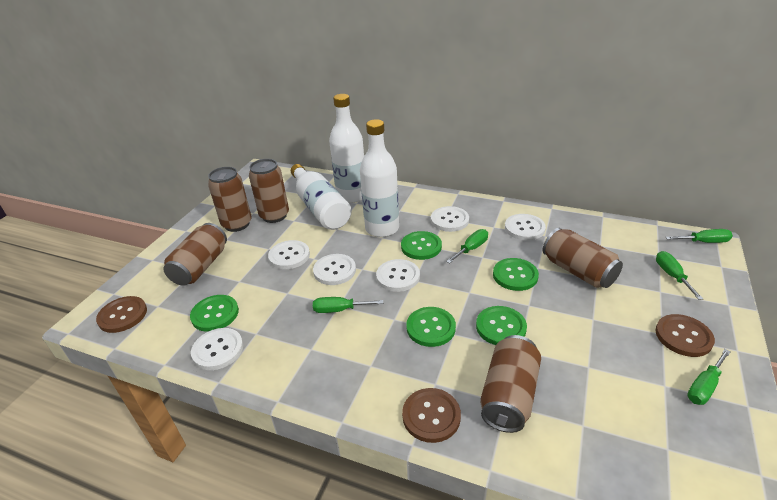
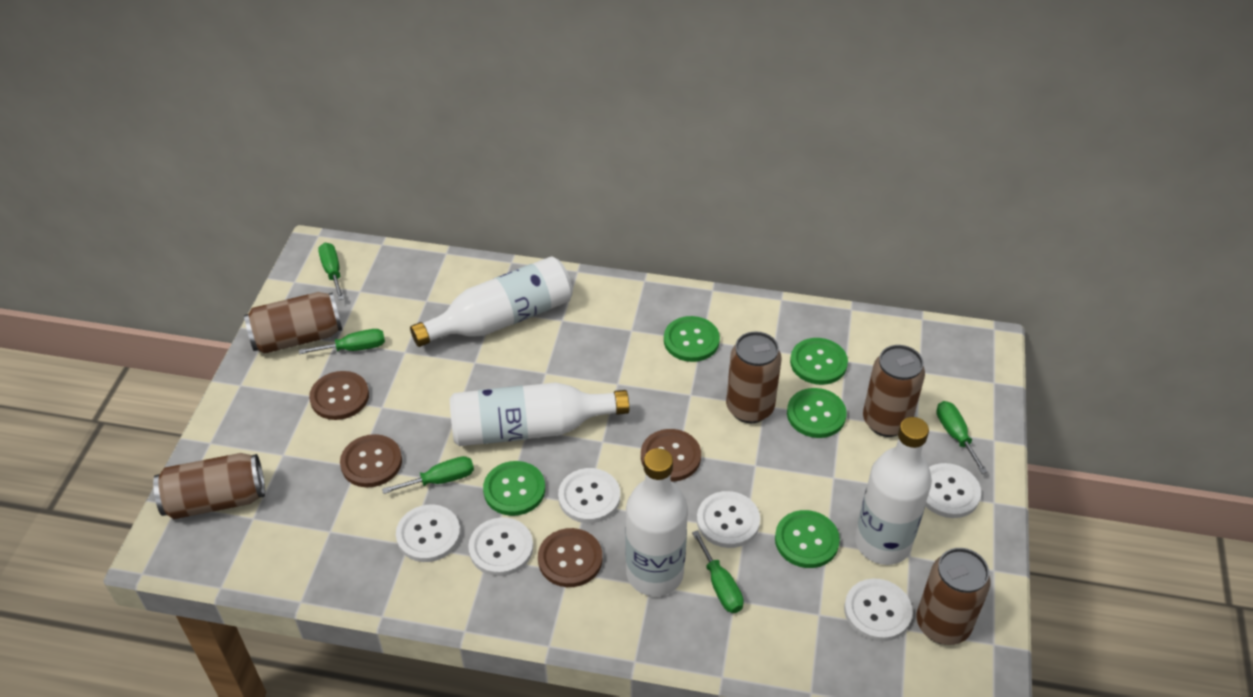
brown button: 3 -> 4
white bottle: 3 -> 4

